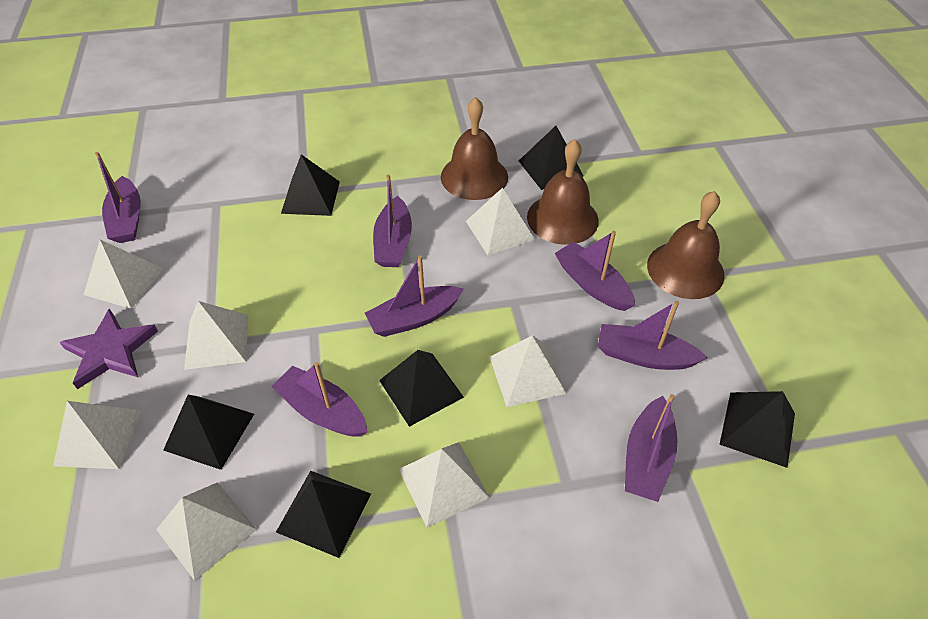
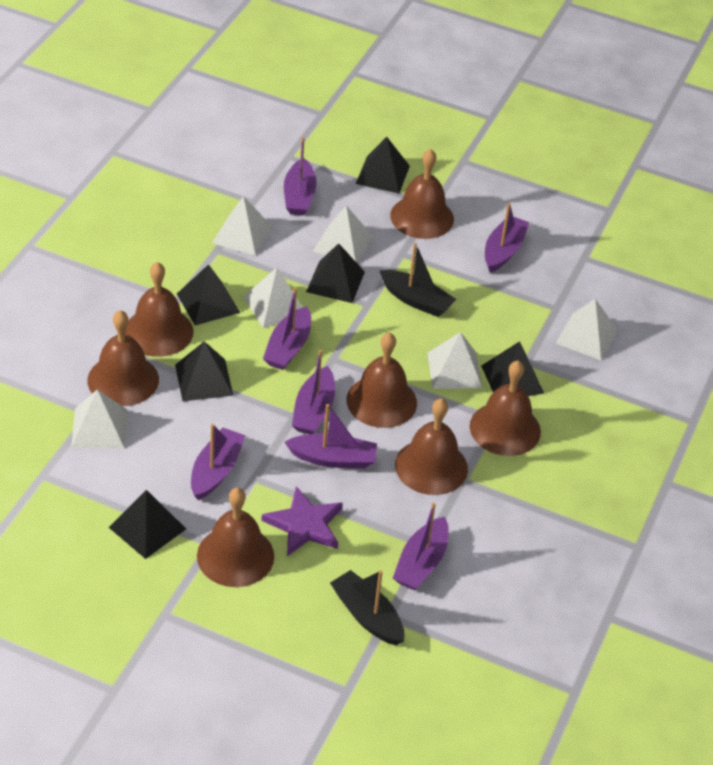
black boat: 0 -> 2
brown bell: 3 -> 7
white pyramid: 7 -> 6

